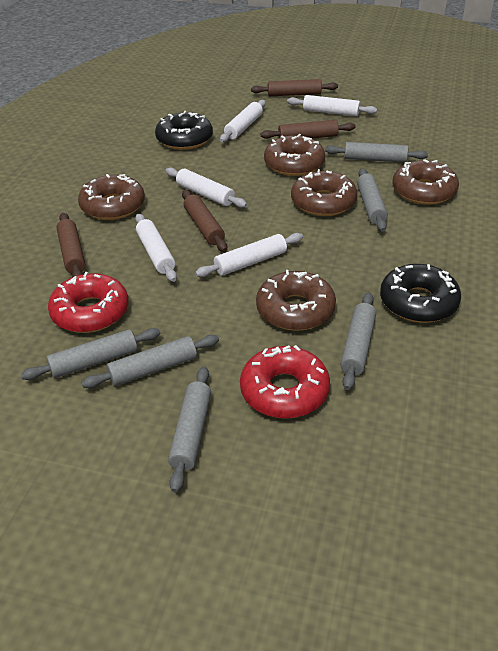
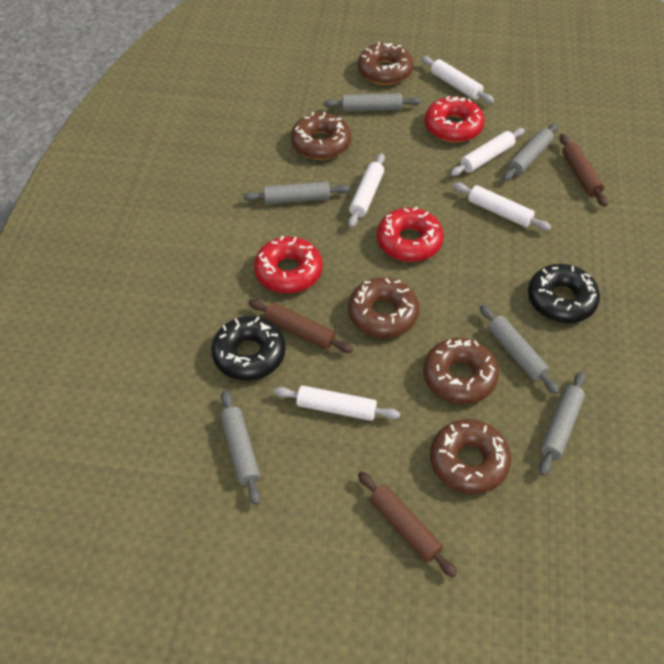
brown rolling pin: 4 -> 3
red donut: 2 -> 3

